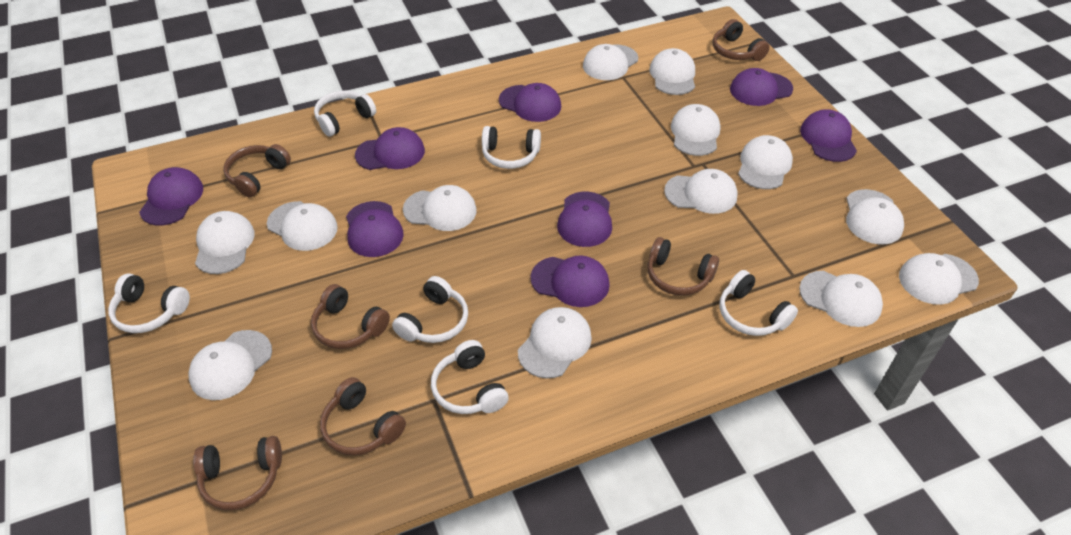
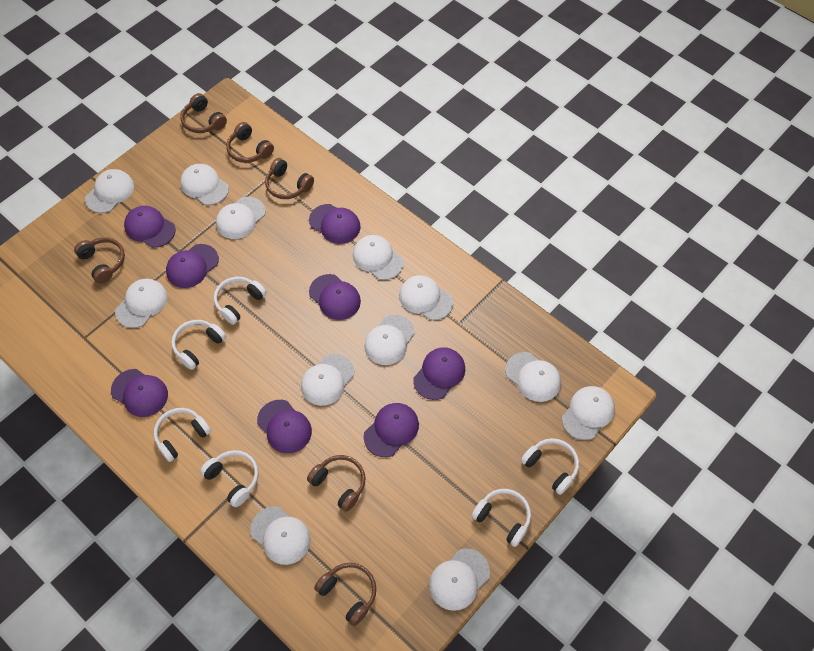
white cap: 13 -> 12

